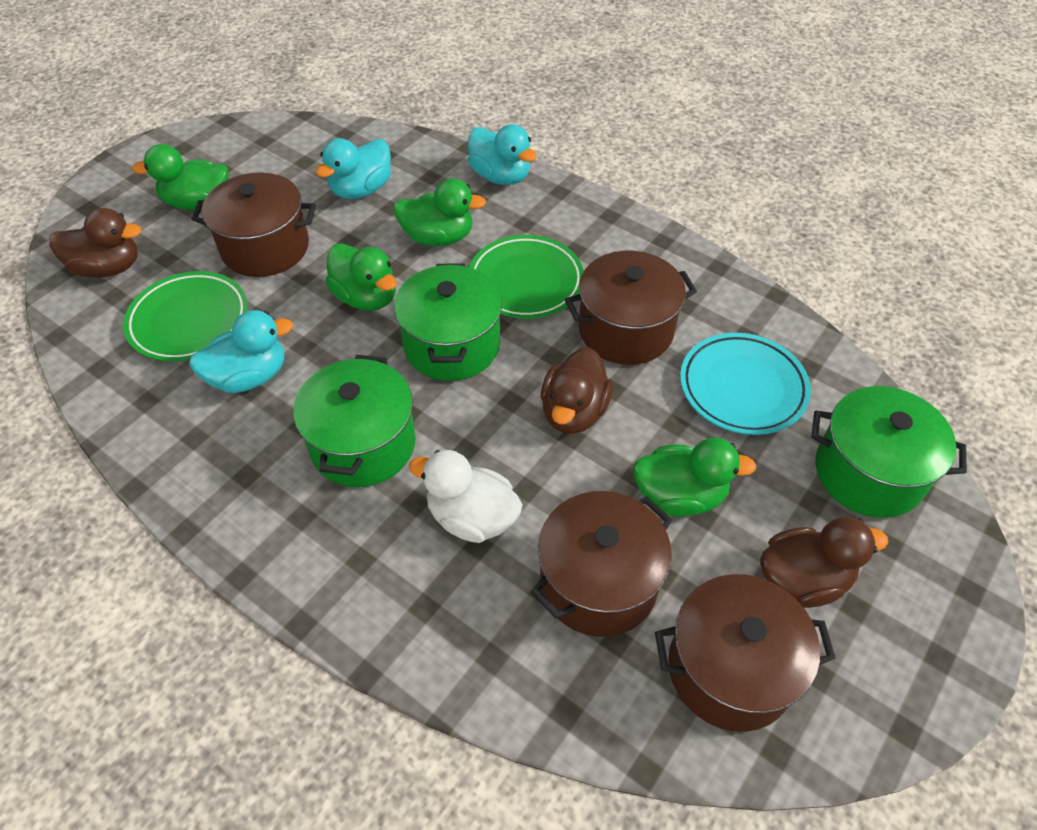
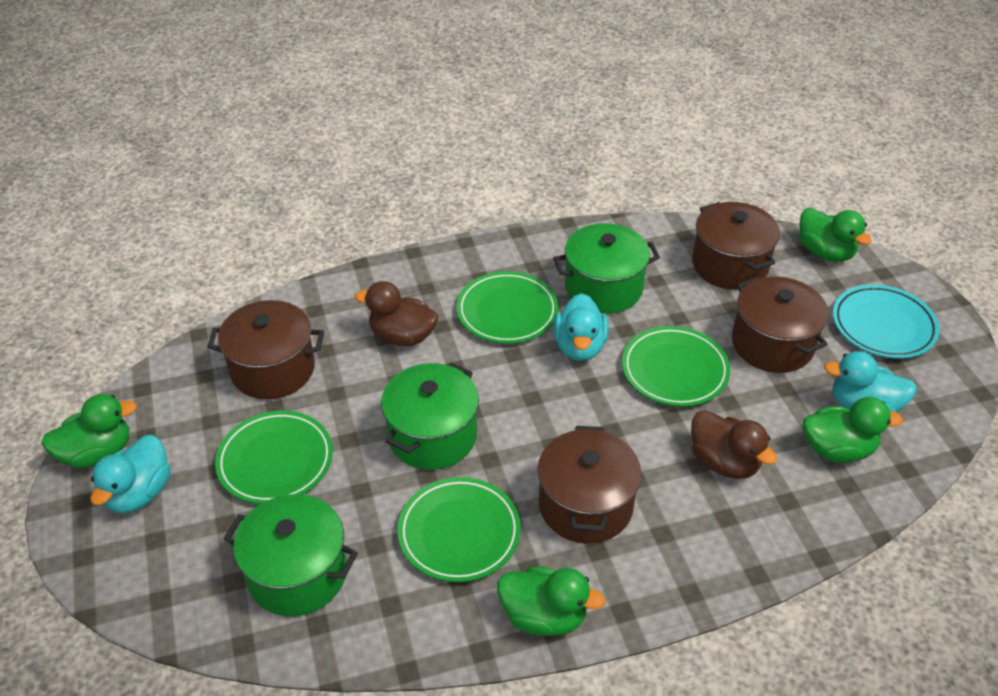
brown duck: 3 -> 2
green plate: 2 -> 4
white duck: 1 -> 0

